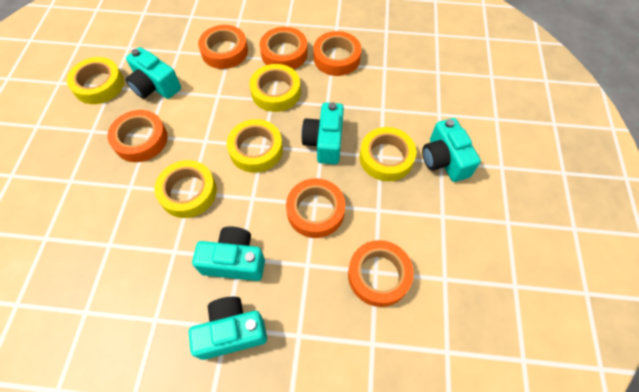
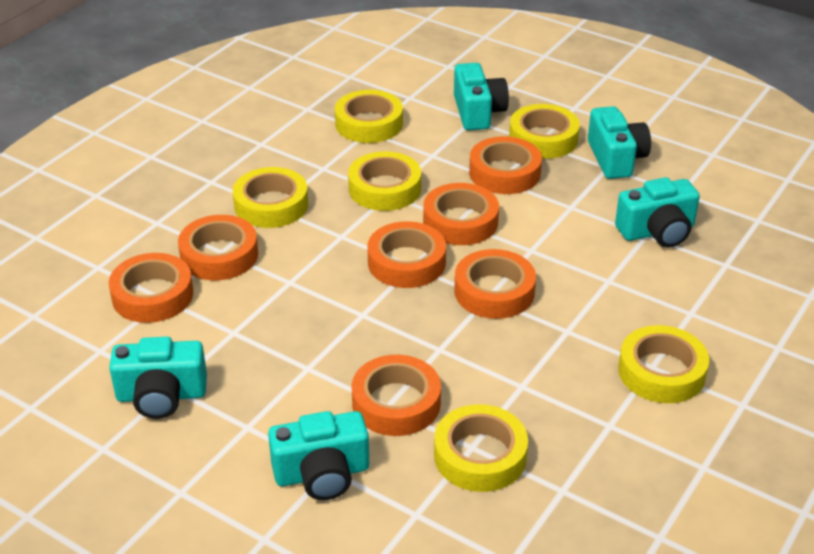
orange tape: 6 -> 7
yellow tape: 5 -> 6

